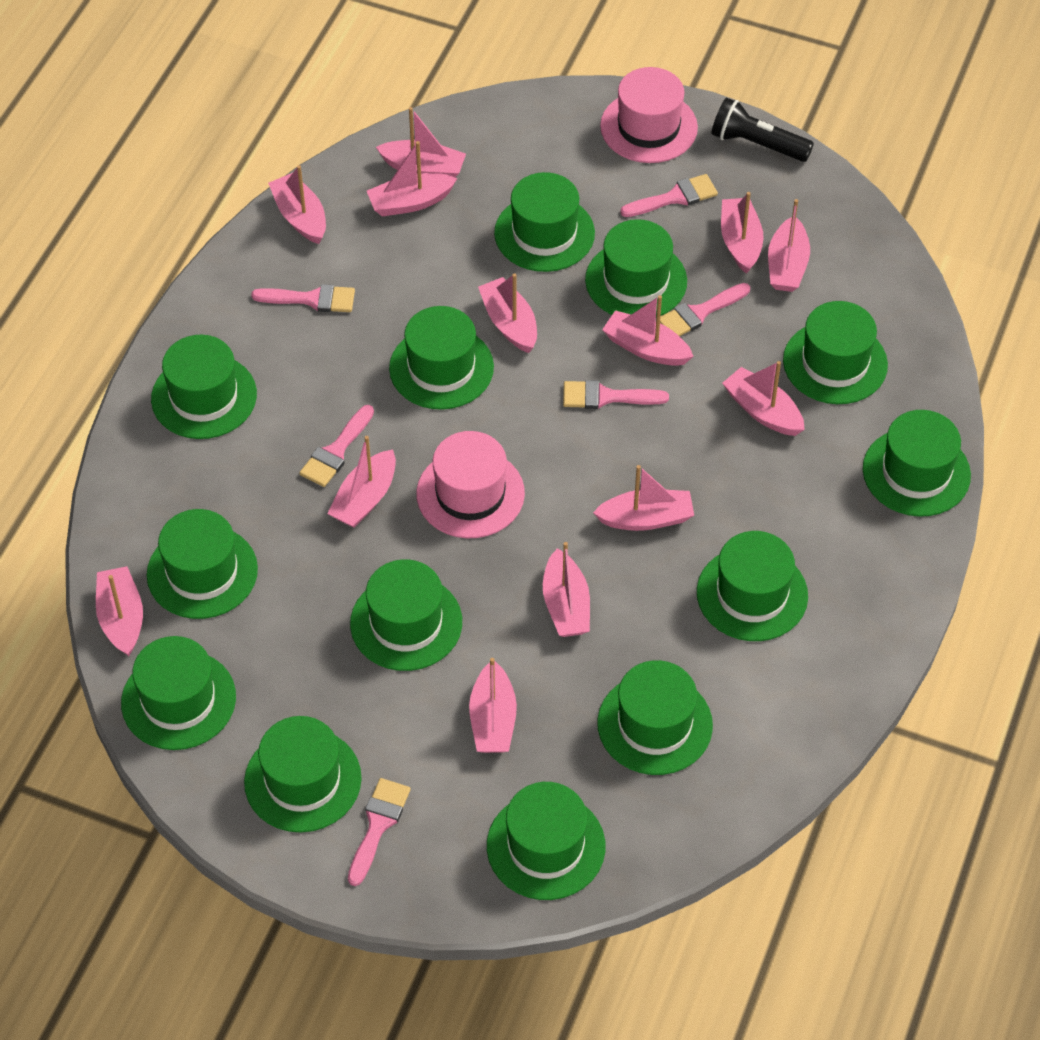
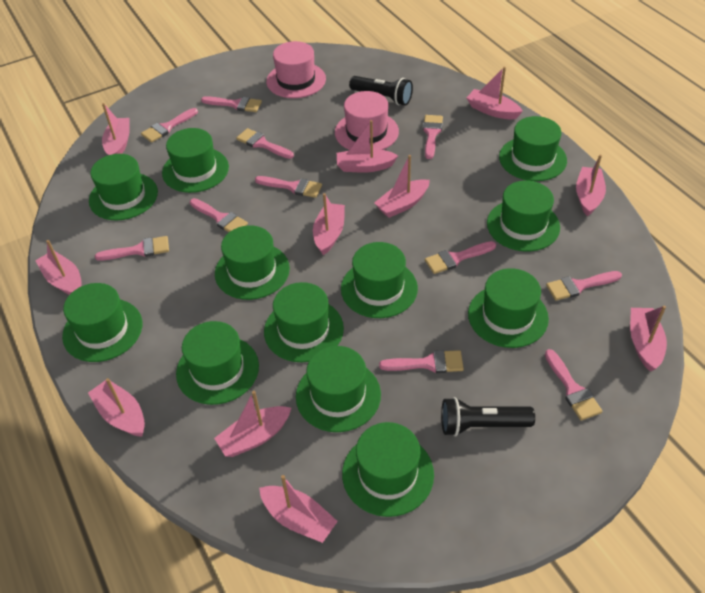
black flashlight: 1 -> 2
green hat: 13 -> 12
pink boat: 13 -> 11
pink brush: 6 -> 11

